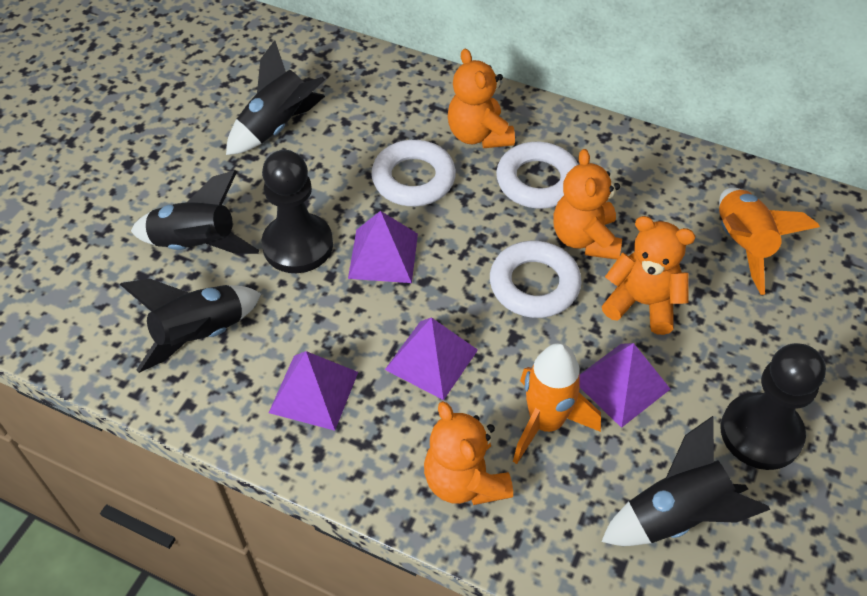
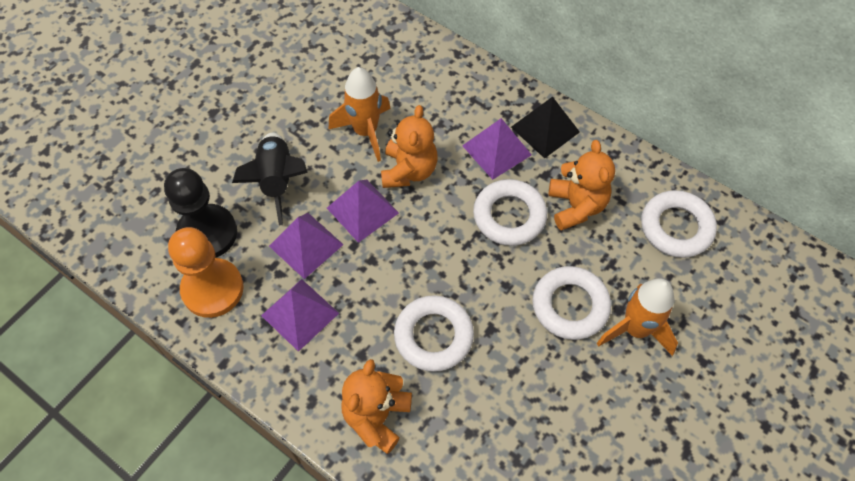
black pawn: 2 -> 1
black pyramid: 0 -> 1
black rocket: 4 -> 1
orange pawn: 0 -> 1
orange teddy bear: 4 -> 3
white ring: 3 -> 4

